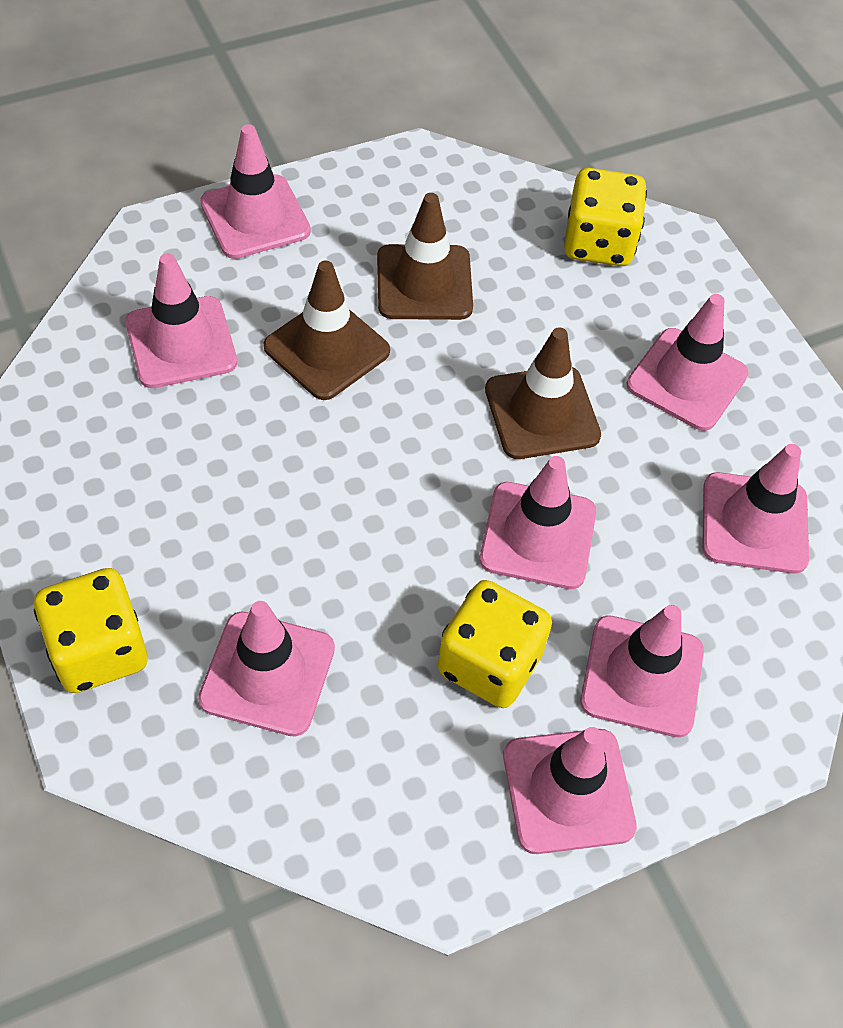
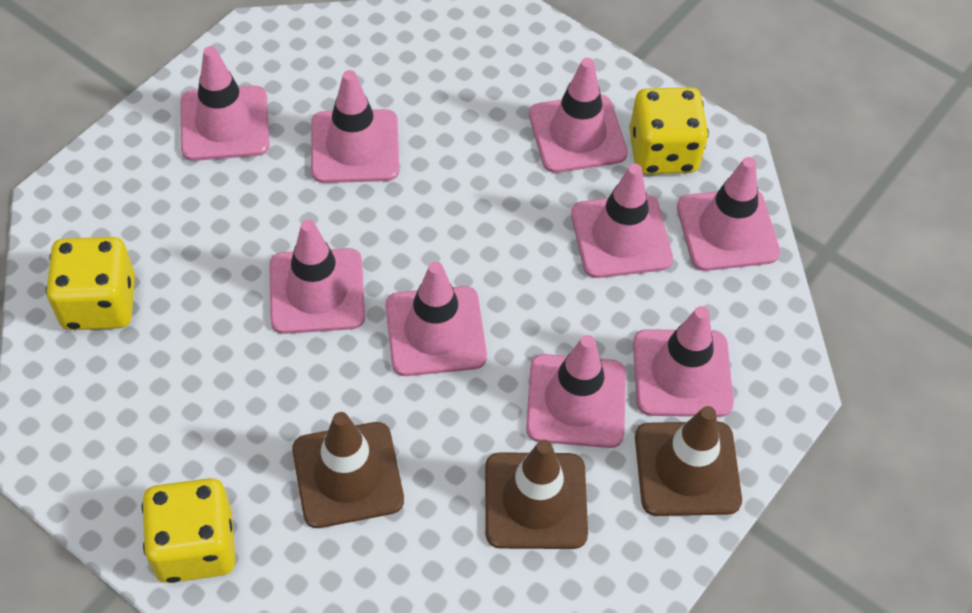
pink traffic cone: 8 -> 9

